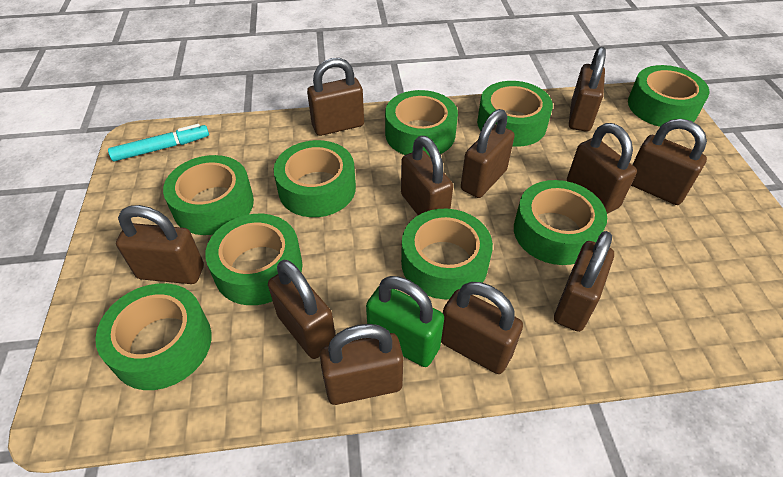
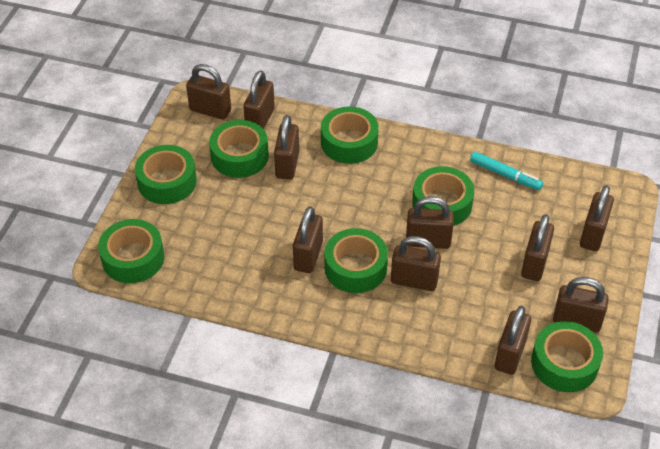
brown padlock: 11 -> 10
green padlock: 1 -> 0
green tape: 9 -> 7

